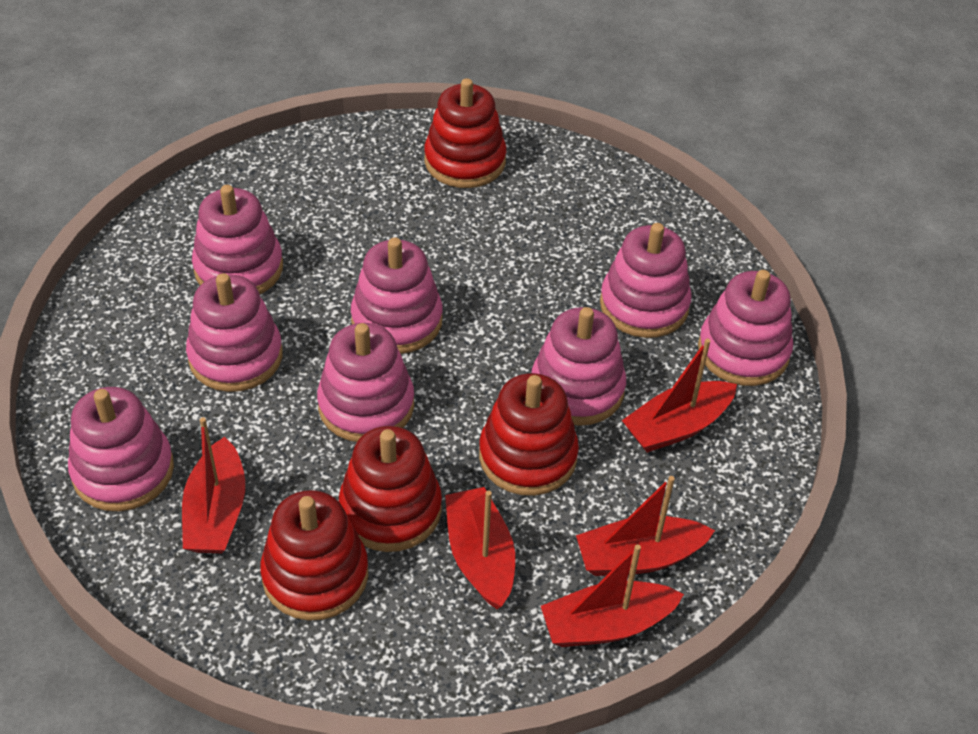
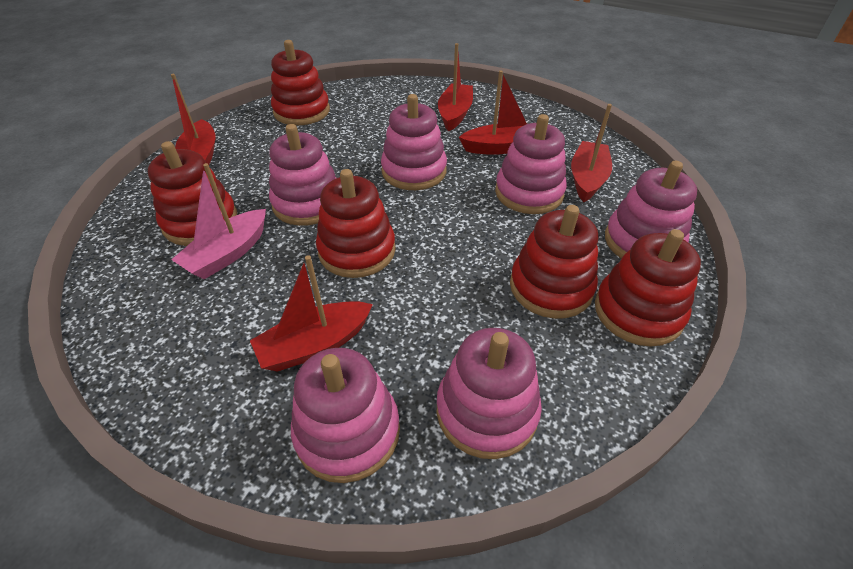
pink boat: 0 -> 1
pink stacking toy: 8 -> 6
red stacking toy: 4 -> 5

